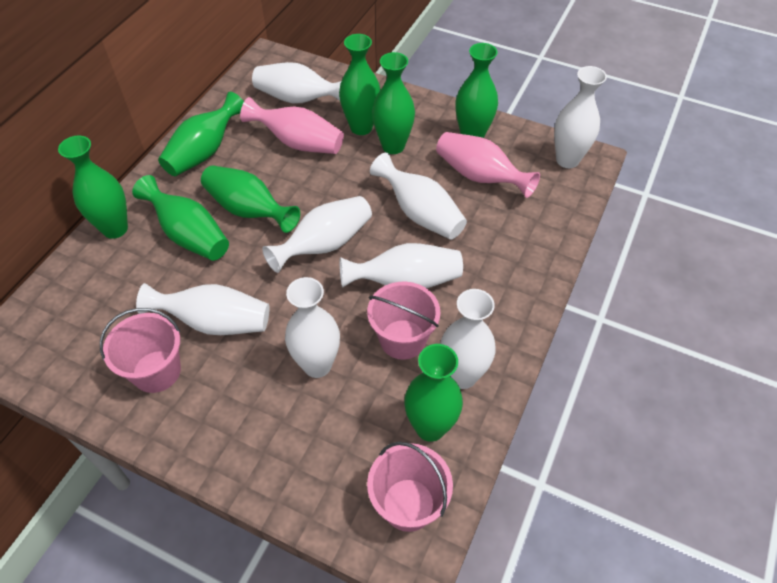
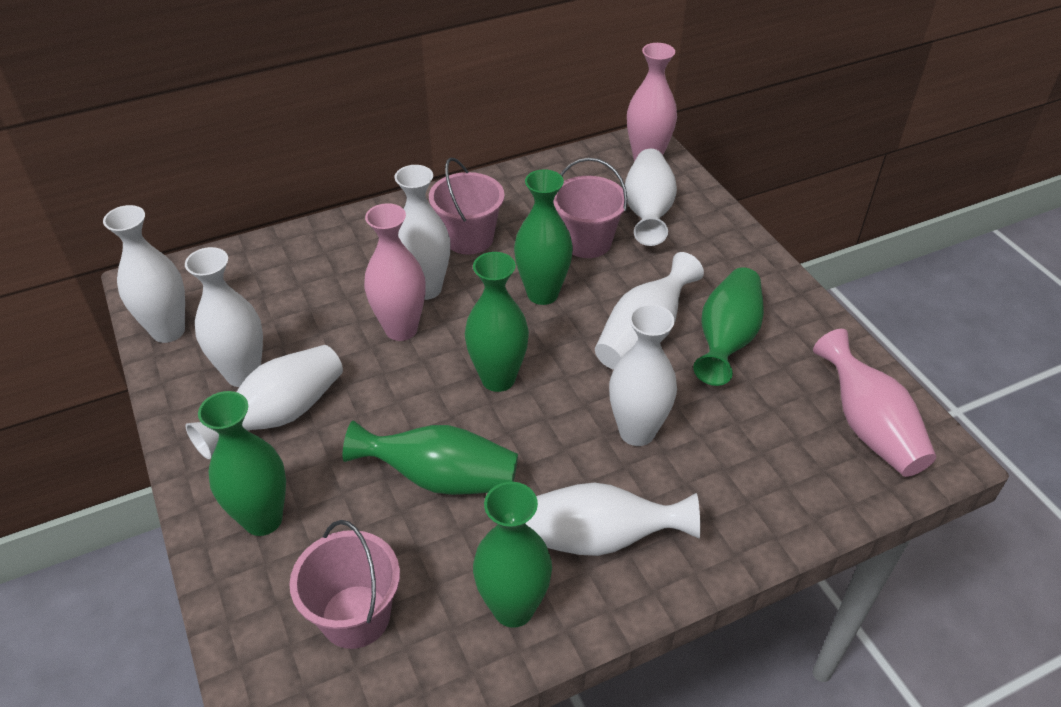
green vase: 8 -> 6
pink vase: 2 -> 3

